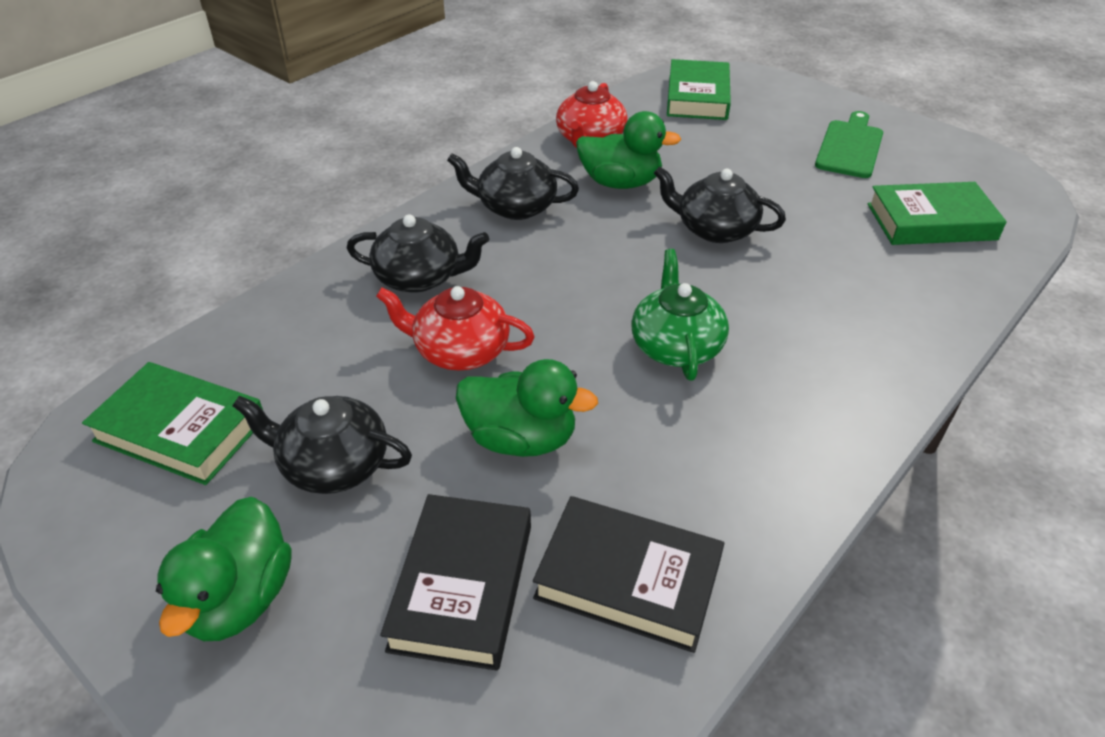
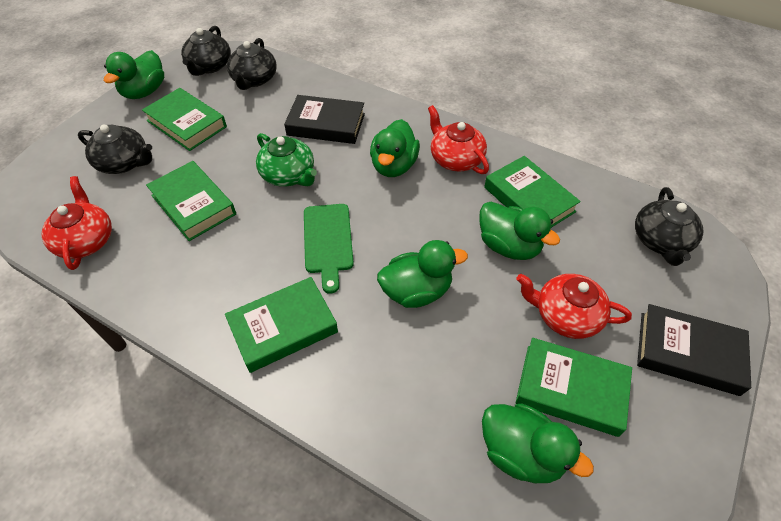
green book: 3 -> 5
green duck: 3 -> 5
red teapot: 2 -> 3

